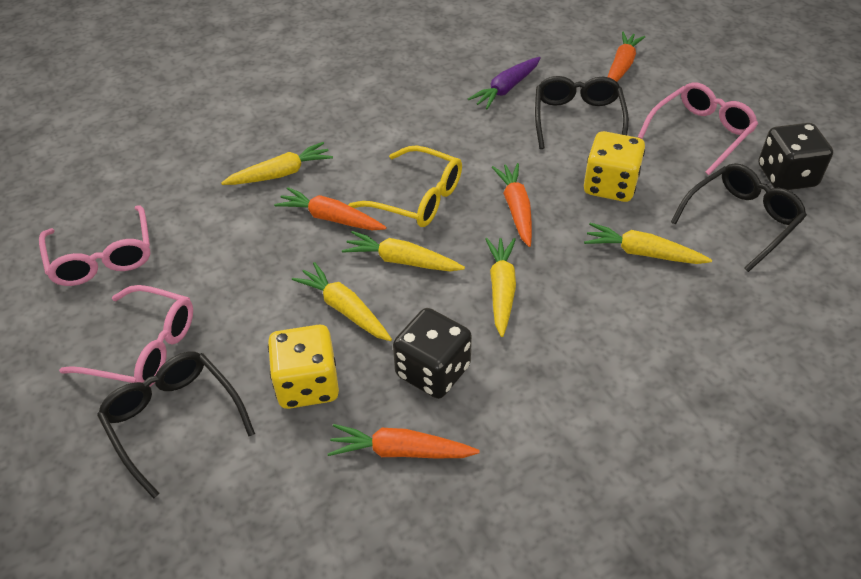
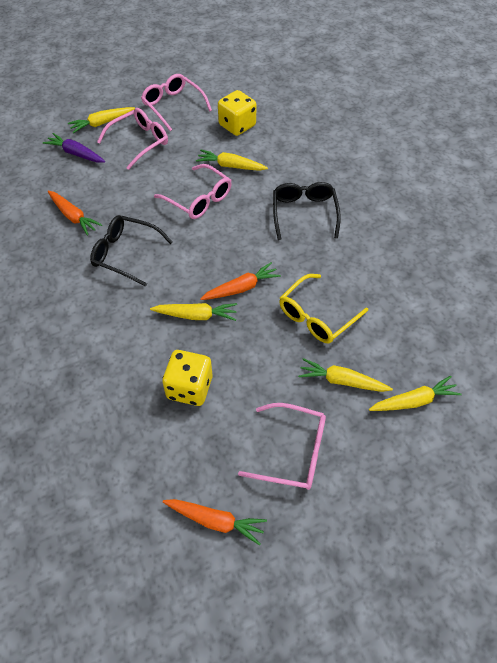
black dice: 2 -> 0
black glasses: 3 -> 2
orange carrot: 4 -> 3
pink glasses: 3 -> 4

